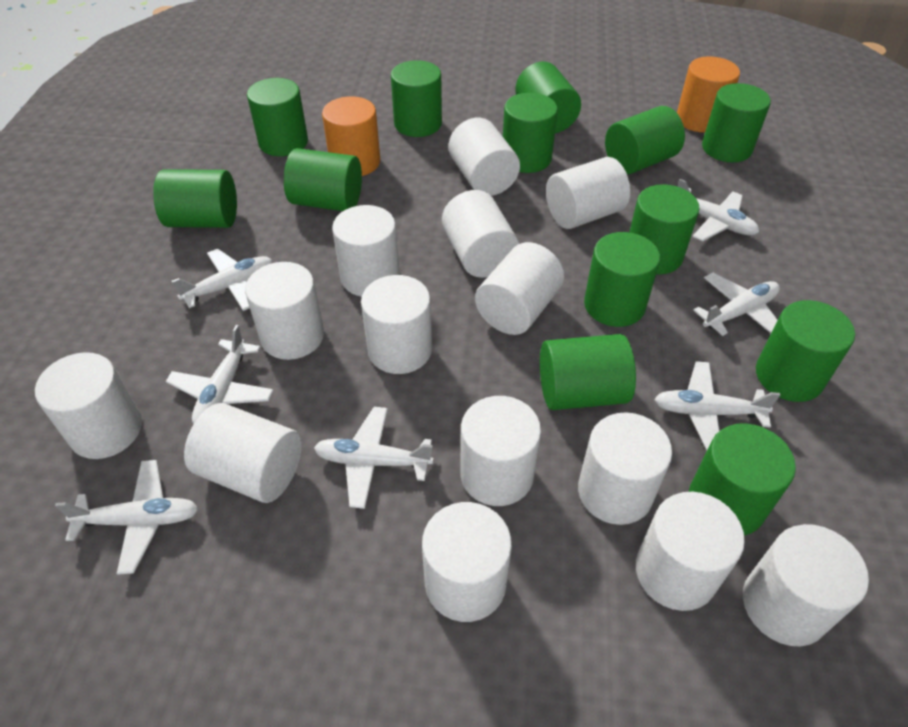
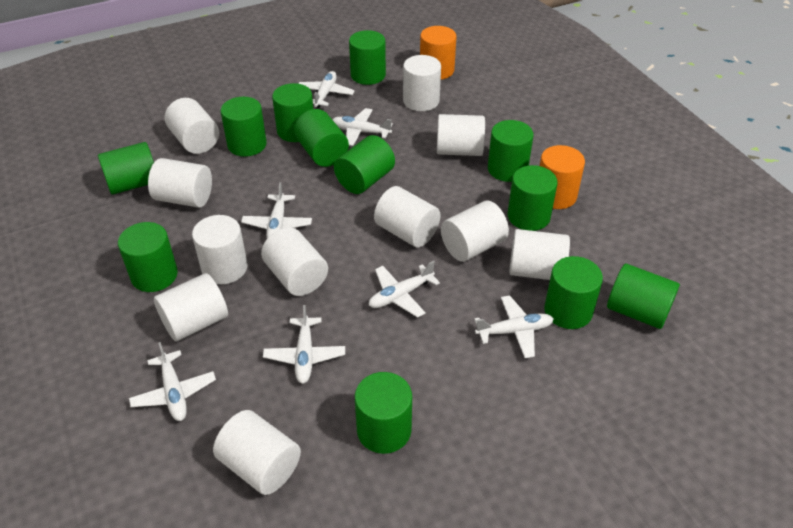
green cylinder: 13 -> 12
white cylinder: 14 -> 11

